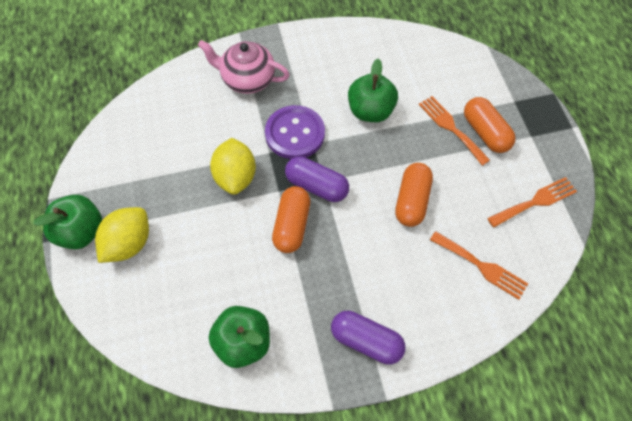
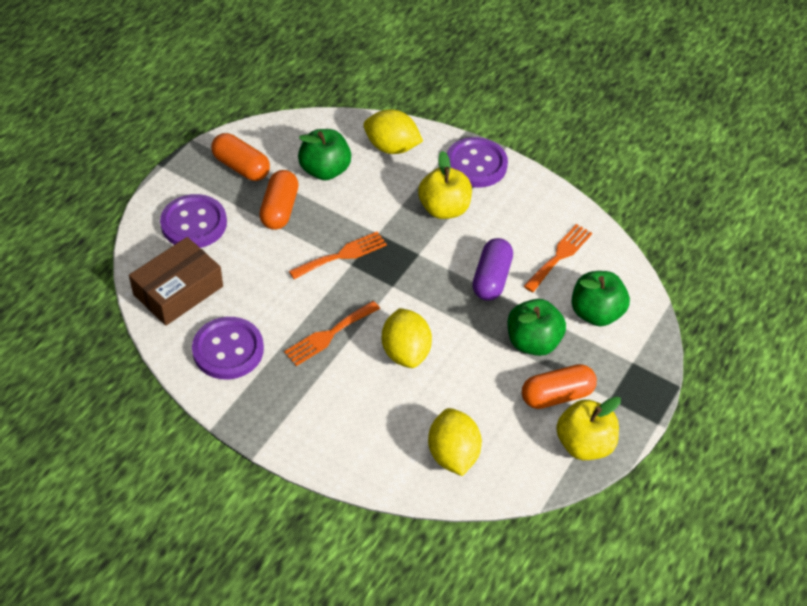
brown box: 0 -> 1
pink teapot: 1 -> 0
purple button: 1 -> 3
purple capsule: 2 -> 1
yellow apple: 0 -> 2
yellow lemon: 2 -> 3

